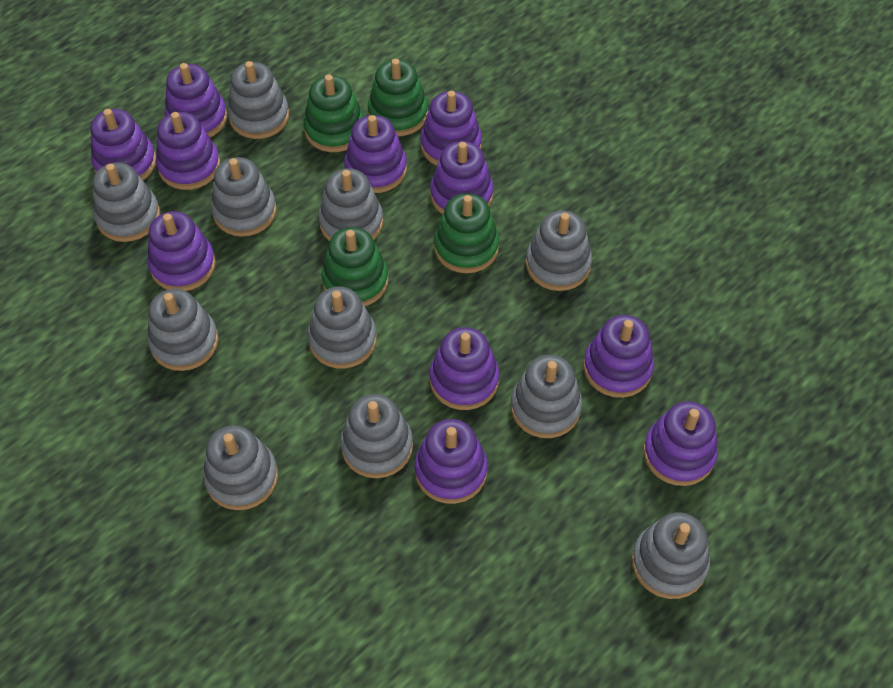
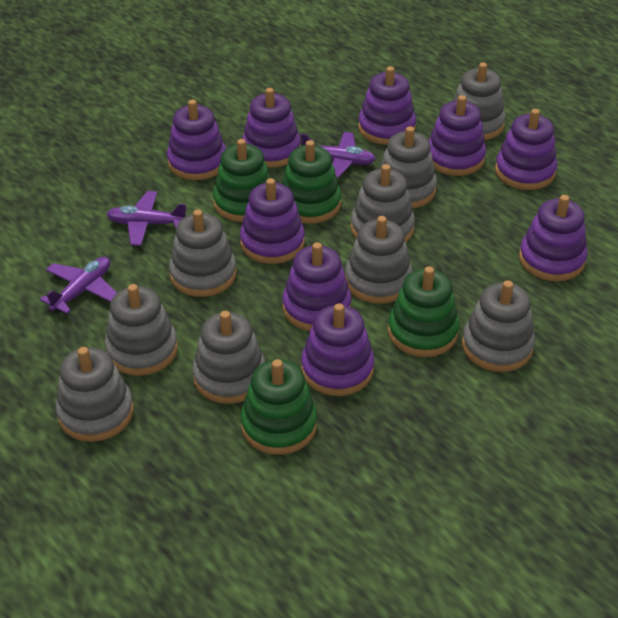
grey stacking toy: 11 -> 9
purple plane: 0 -> 3
purple stacking toy: 11 -> 9

